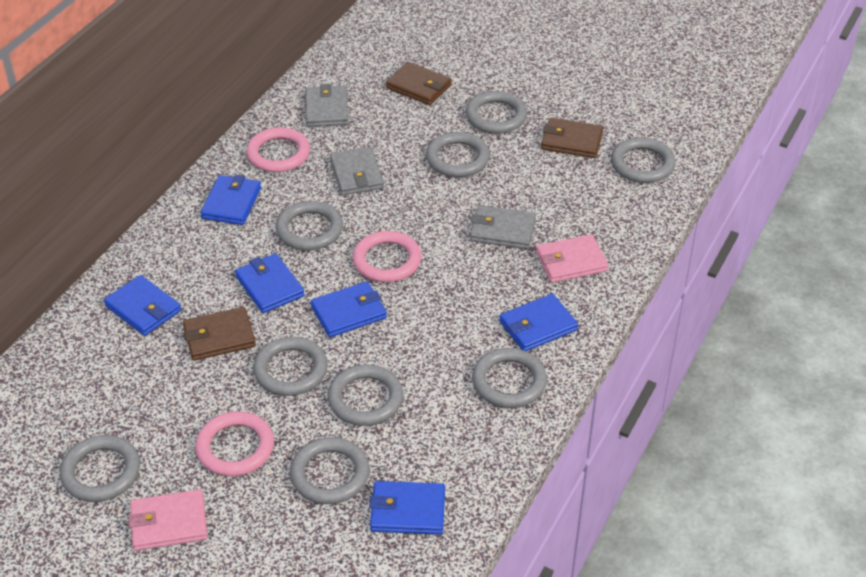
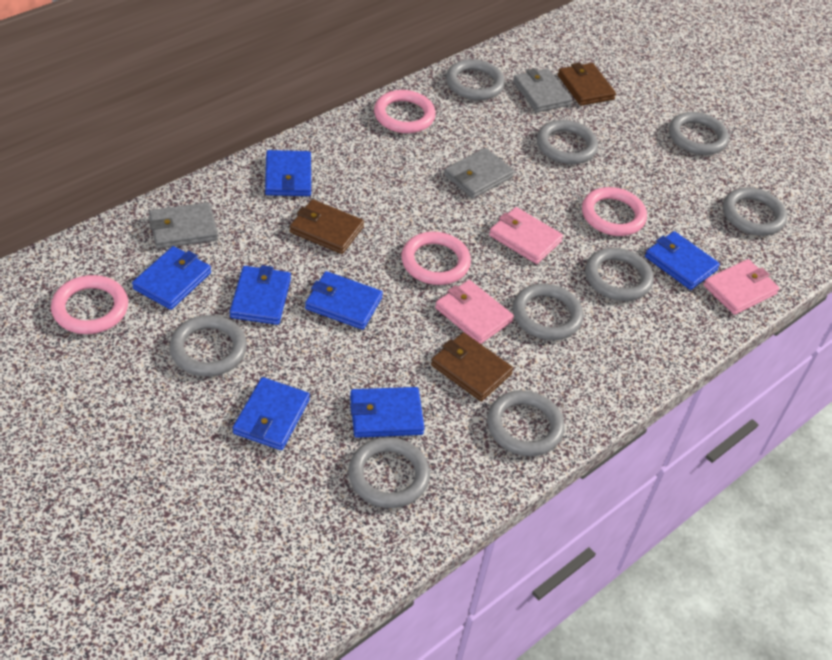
blue wallet: 6 -> 7
pink ring: 3 -> 4
pink wallet: 2 -> 3

